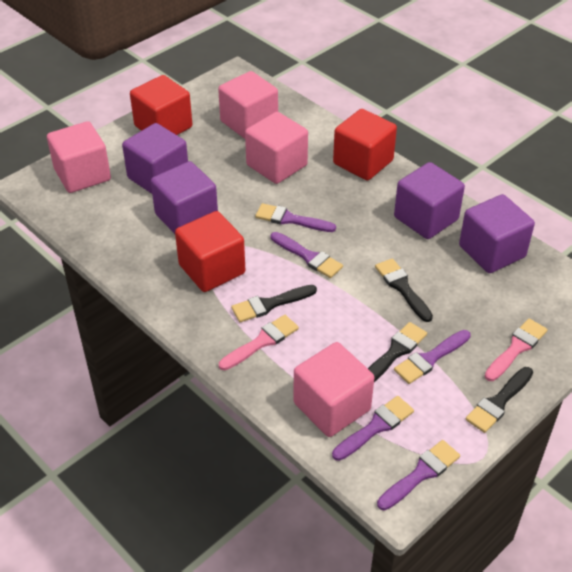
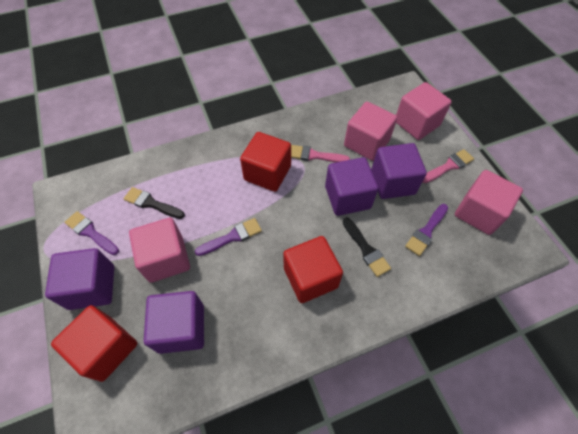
black brush: 4 -> 2
purple brush: 5 -> 3

